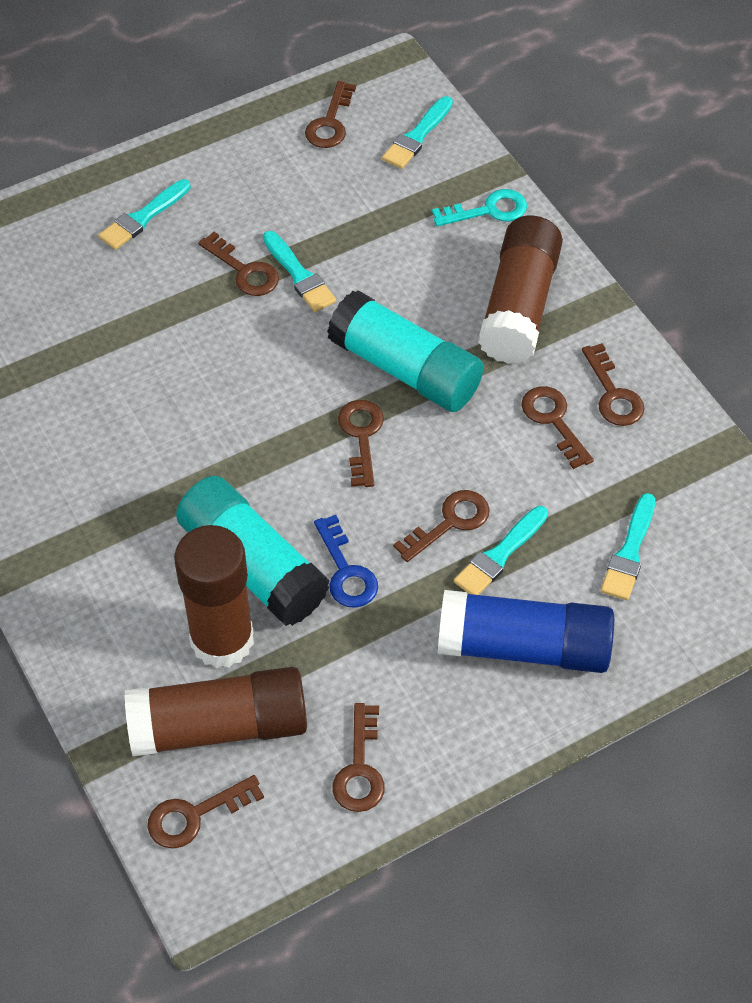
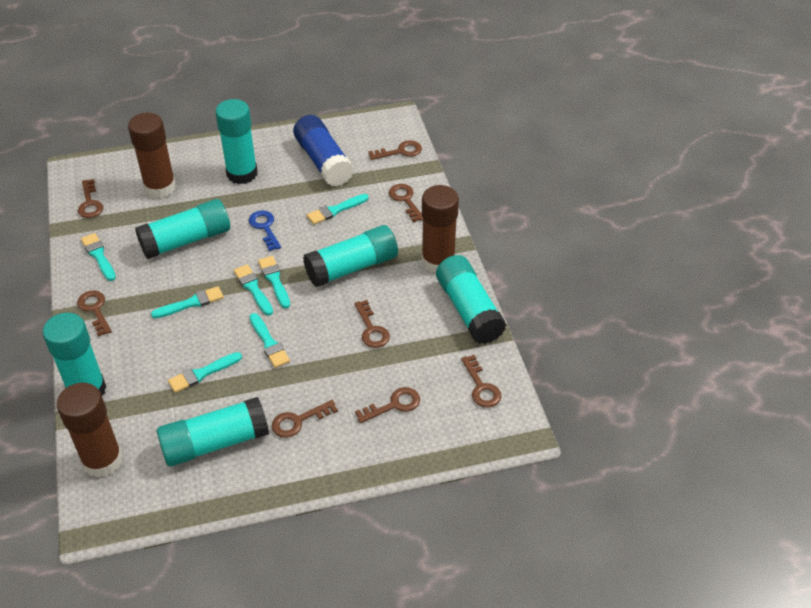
turquoise brush: 5 -> 7
turquoise glue stick: 2 -> 6
turquoise key: 1 -> 0

